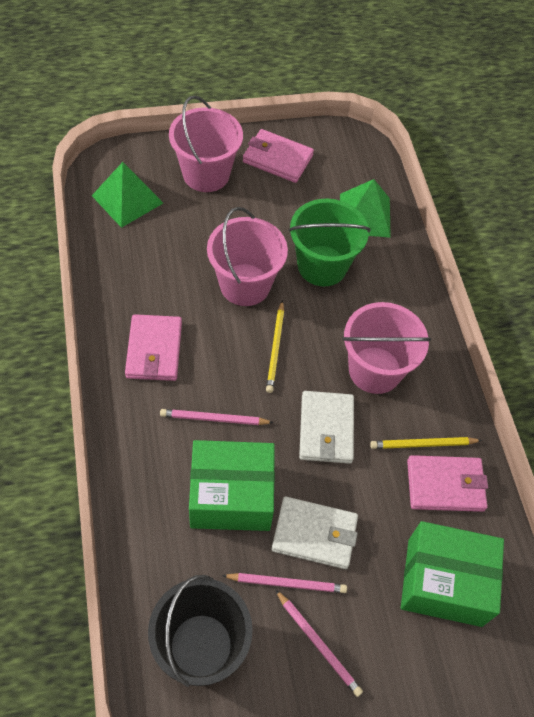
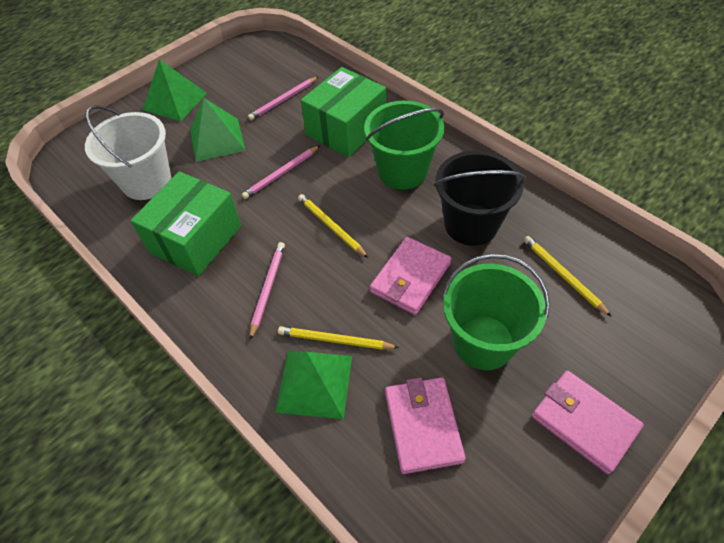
green bucket: 1 -> 2
green pyramid: 2 -> 3
pink bucket: 3 -> 0
white bucket: 0 -> 1
white wallet: 2 -> 0
yellow pencil: 2 -> 3

